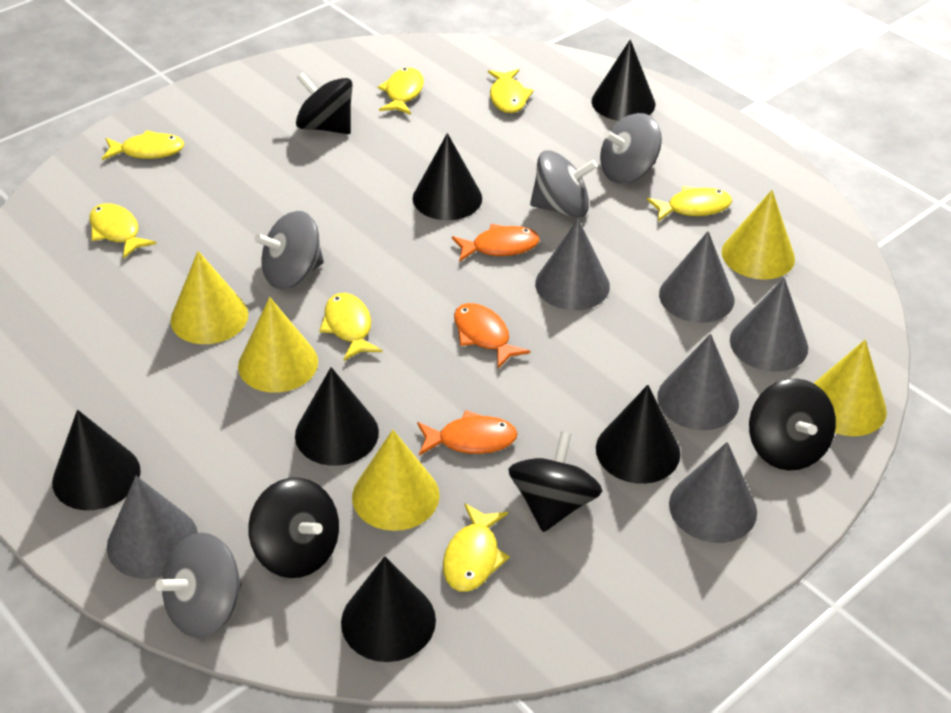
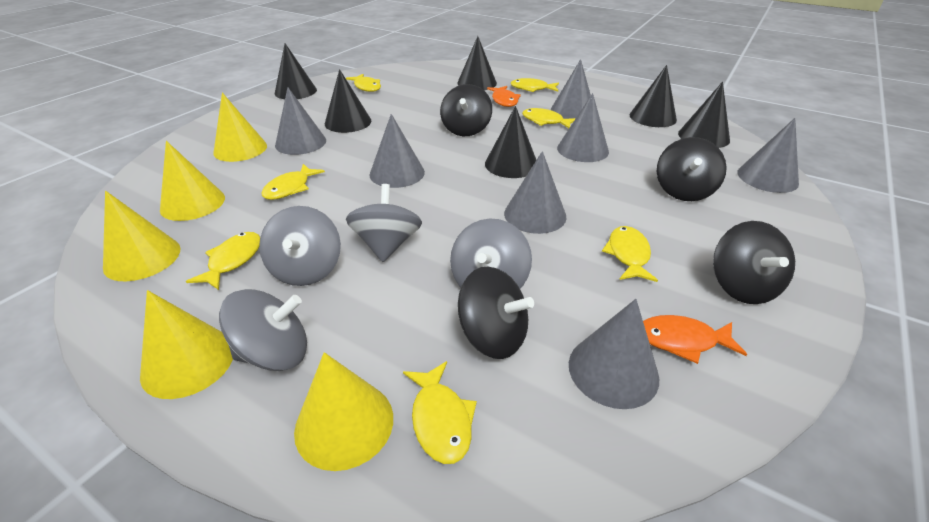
grey cone: 6 -> 7
orange fish: 3 -> 2

